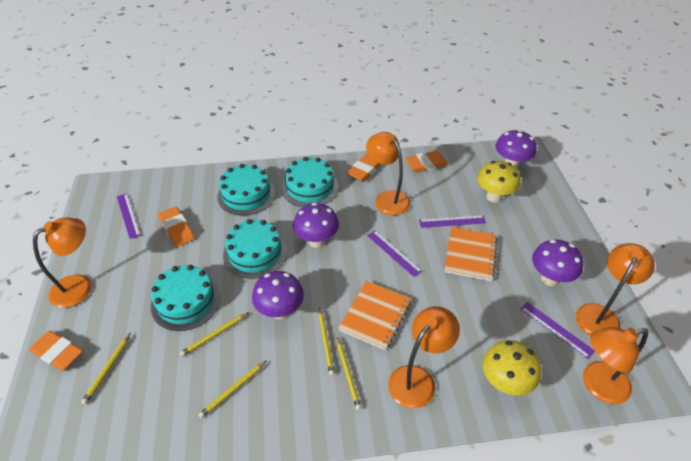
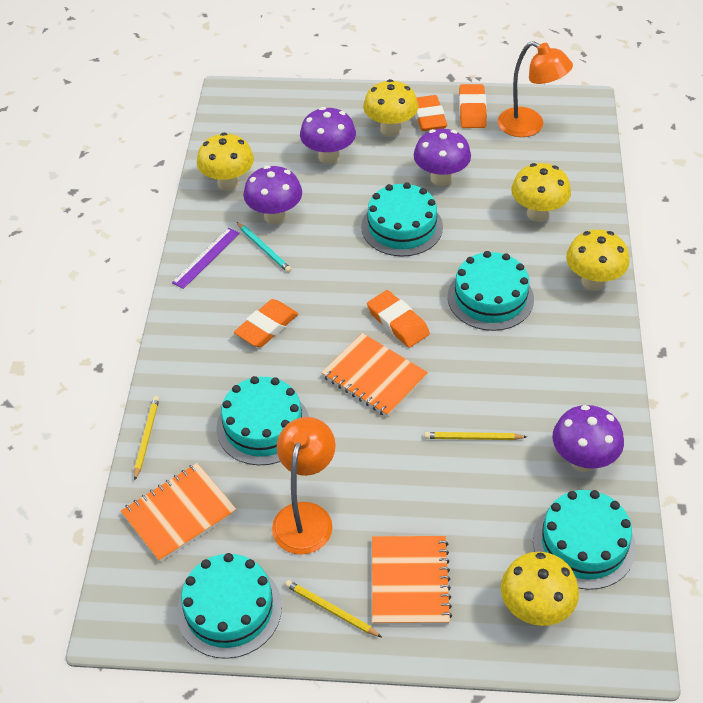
orange lamp: 5 -> 2
orange notebook: 2 -> 3
purple ruler: 4 -> 1
turquoise cake: 4 -> 5
turquoise pencil: 0 -> 1
yellow mushroom: 2 -> 5
yellow pencil: 5 -> 3

